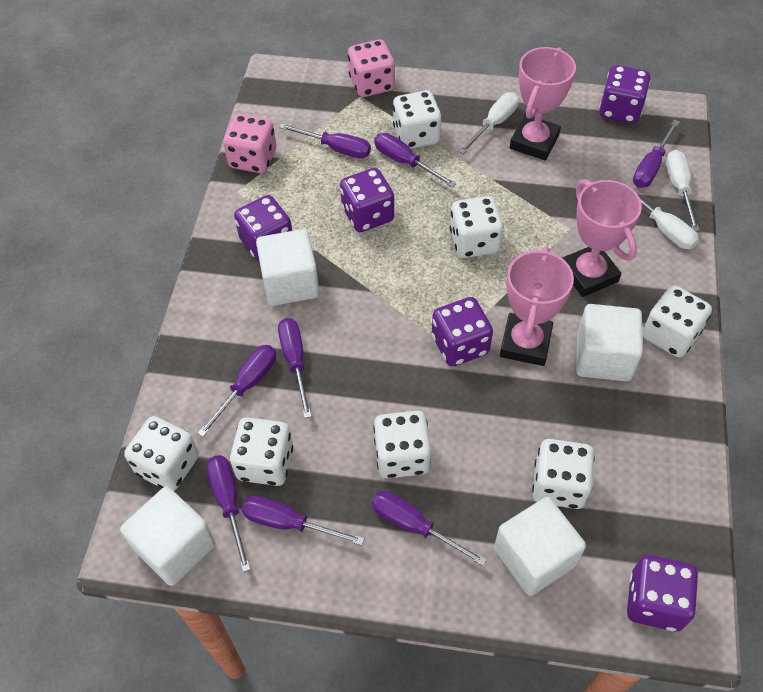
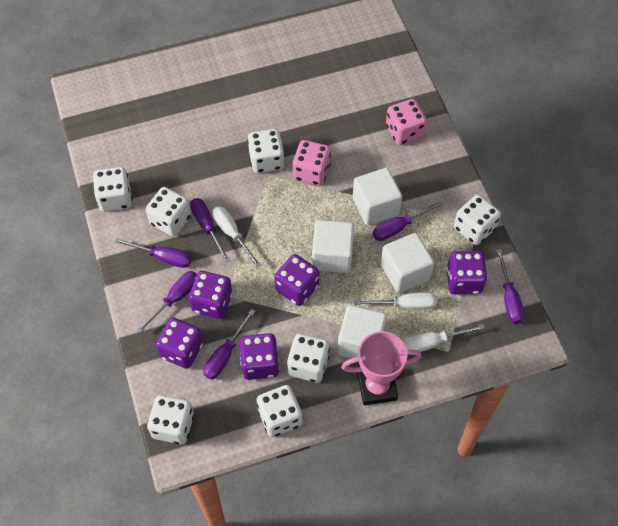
pink trophy: 3 -> 1
purple screwdriver: 8 -> 6

